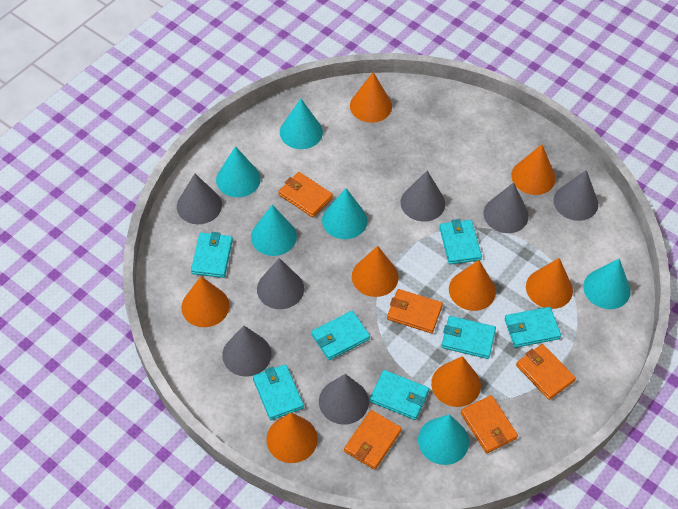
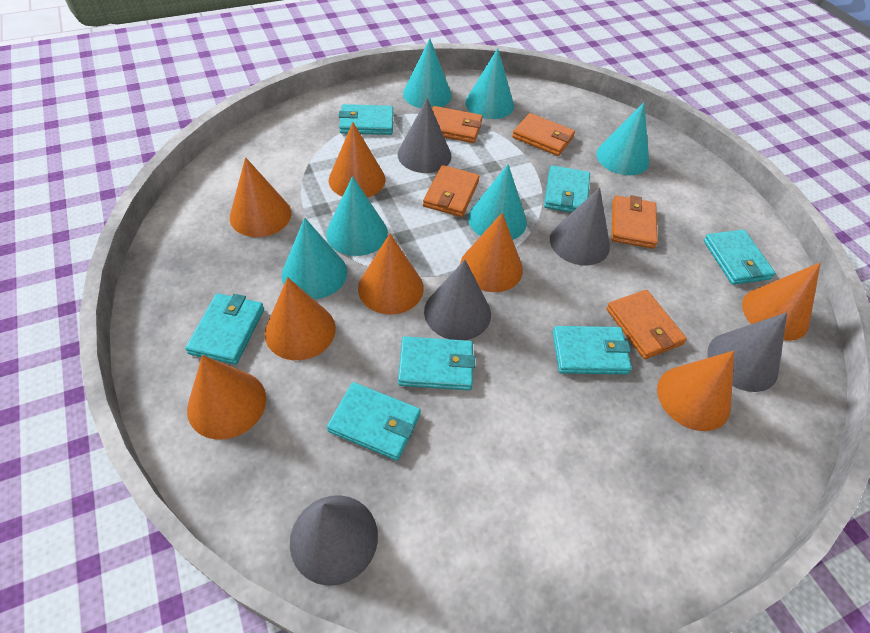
grey cone: 7 -> 5

